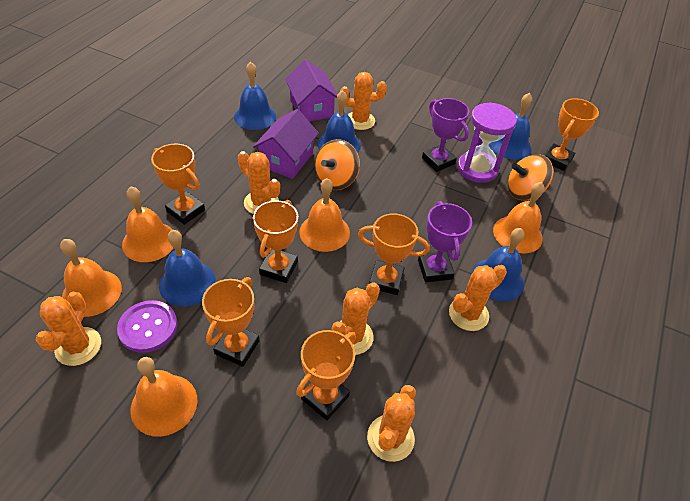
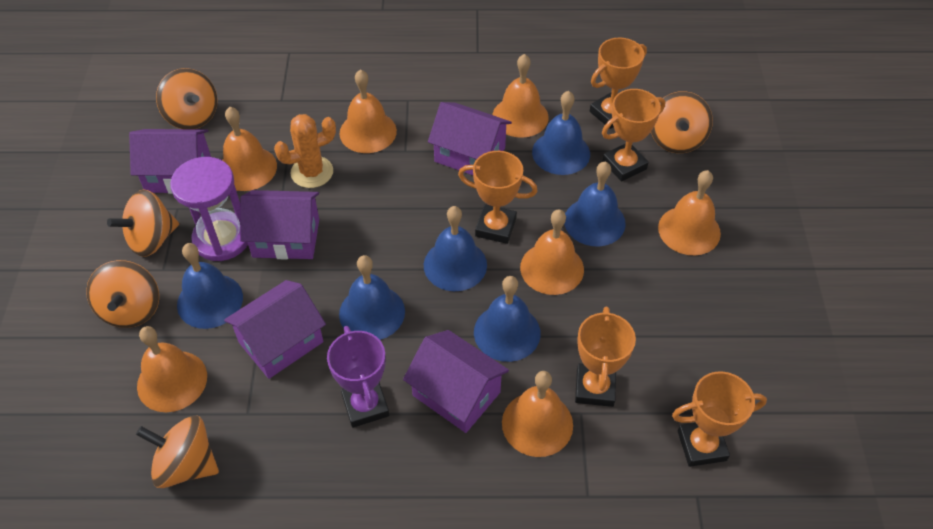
blue bell: 5 -> 6
orange bell: 5 -> 7
orange cactus: 6 -> 1
orange spinning top: 2 -> 5
orange trophy: 6 -> 5
purple button: 1 -> 0
purple house: 2 -> 5
purple trophy: 2 -> 1

